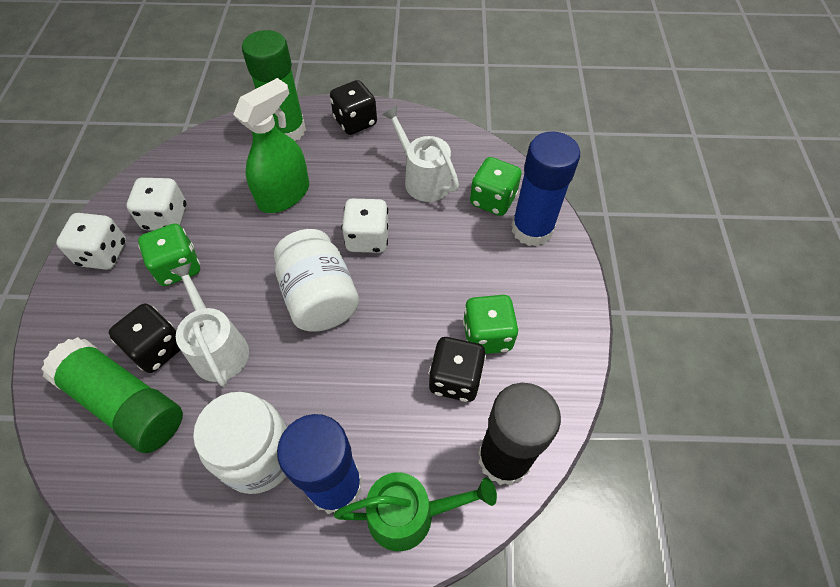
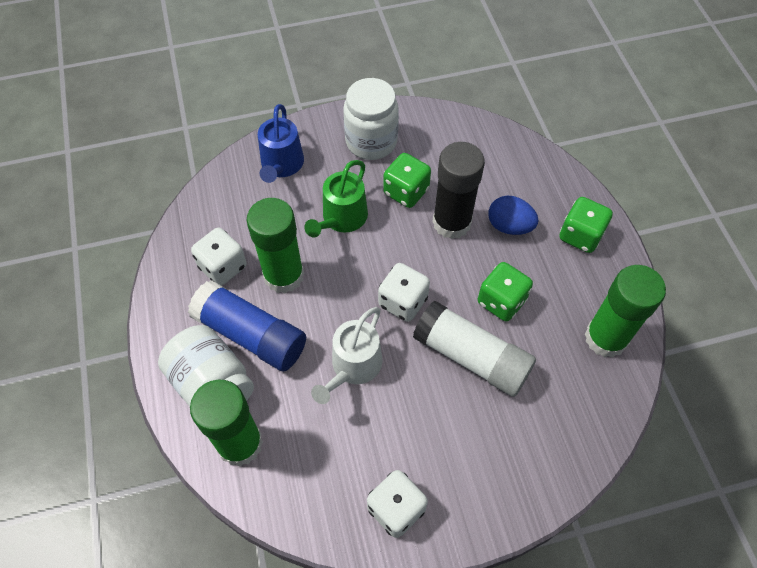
black dice: 3 -> 0
blue egg: 0 -> 1
blue glue stick: 2 -> 1
blue watering can: 0 -> 1
green glue stick: 2 -> 3
green spray bottle: 1 -> 0
white glue stick: 0 -> 1
white watering can: 2 -> 1

